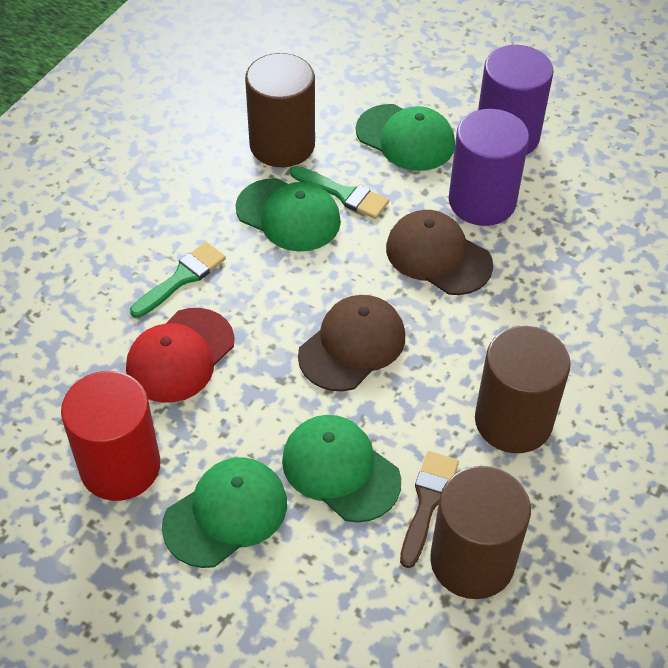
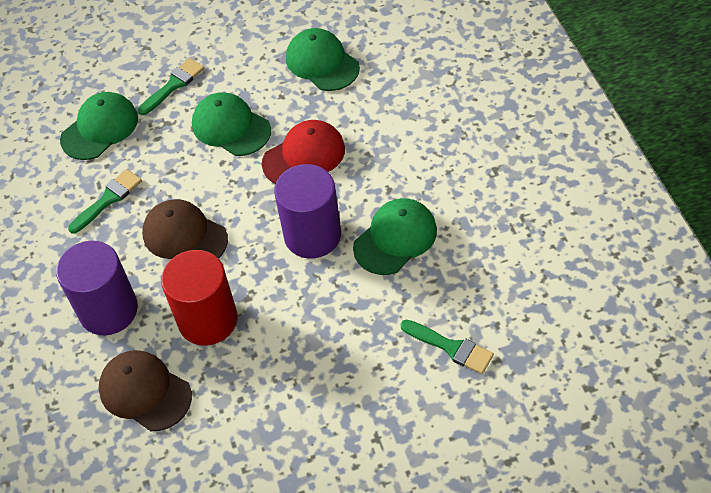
brown brush: 1 -> 0
brown cylinder: 3 -> 0
green brush: 2 -> 3

